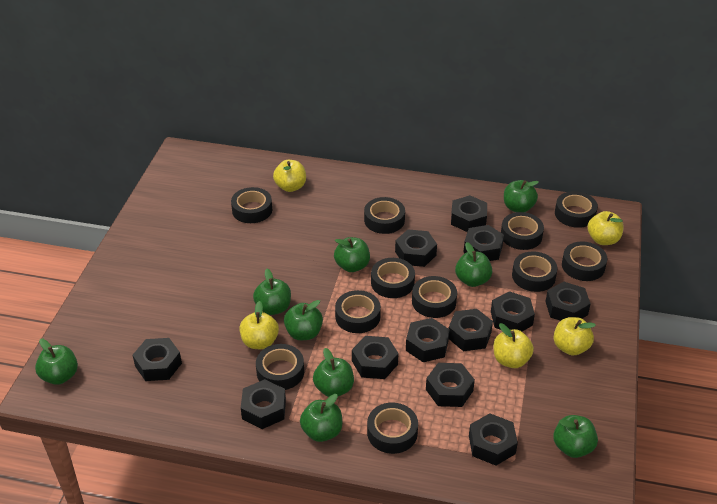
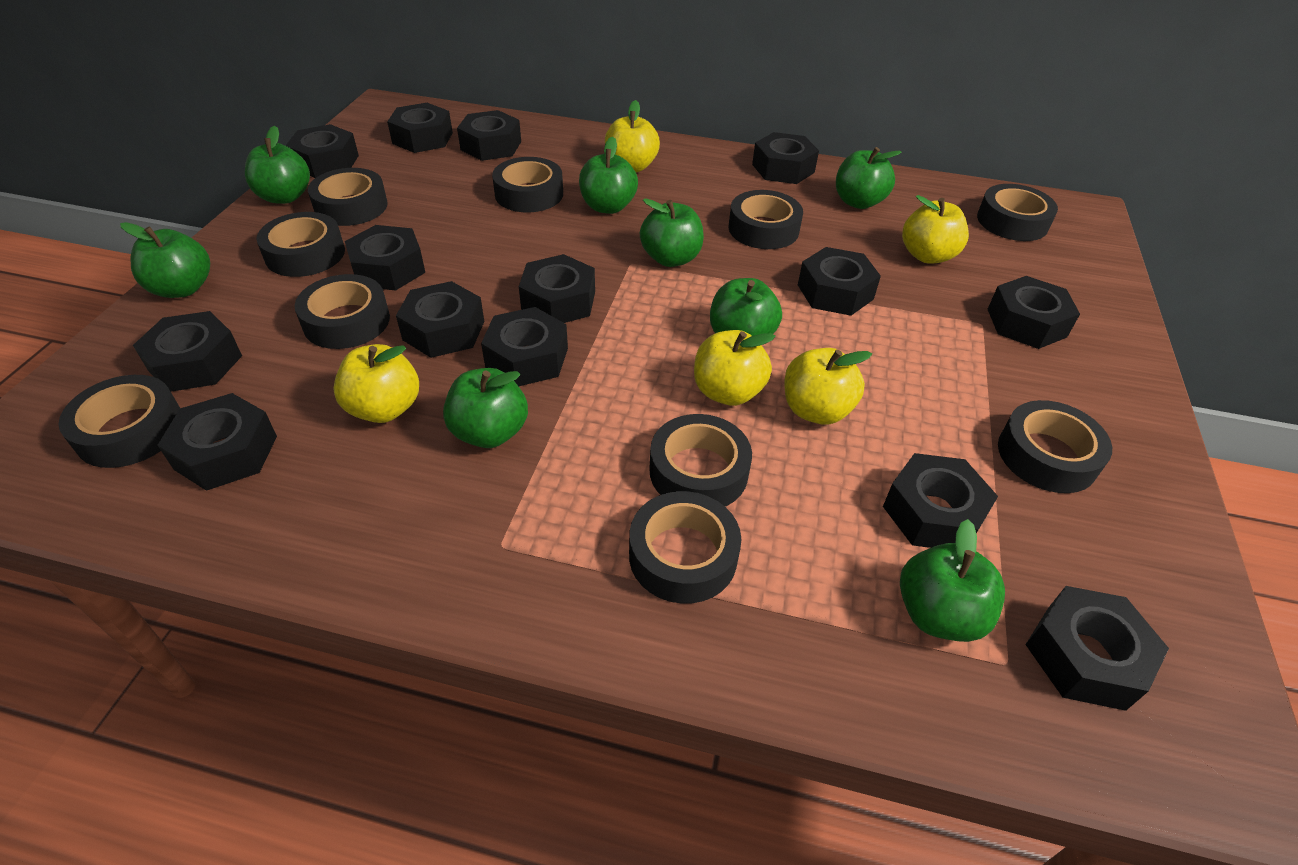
black nut: 12 -> 14
black tape: 11 -> 10
green apple: 9 -> 8

